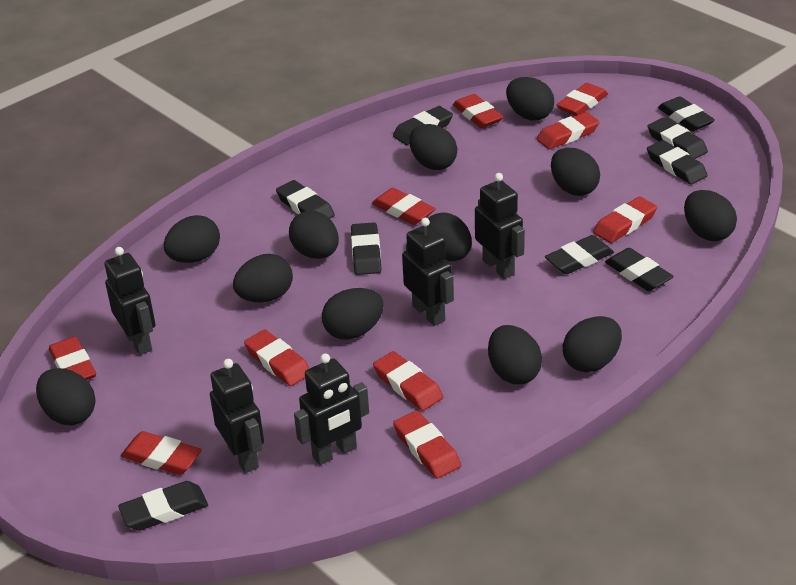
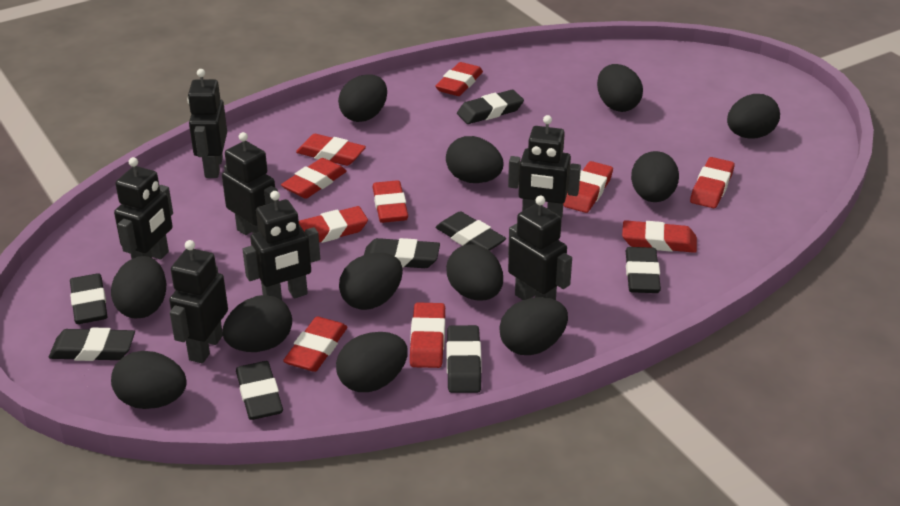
black eraser: 9 -> 8
black robot: 5 -> 7

